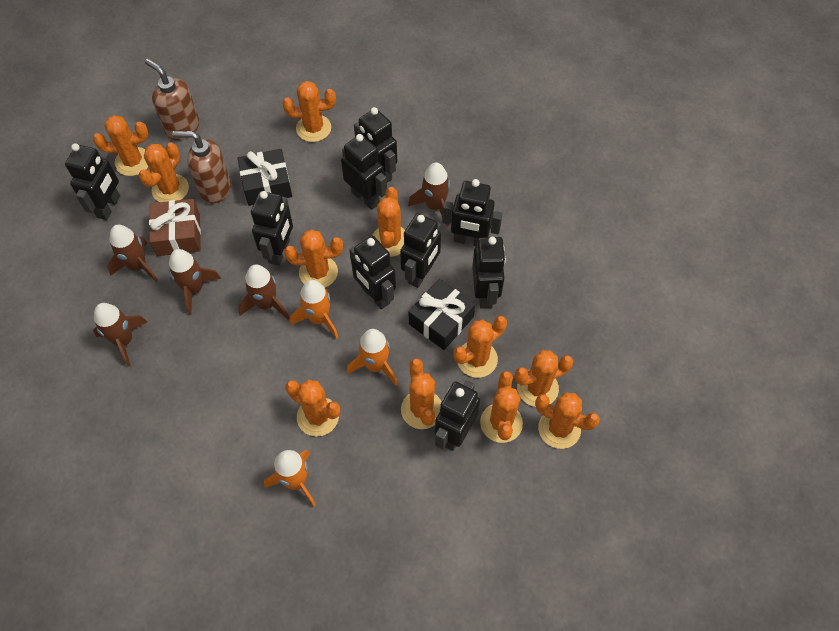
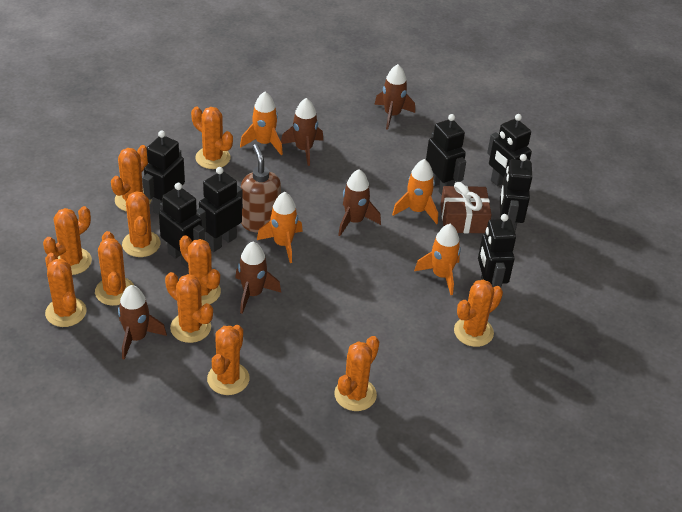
black gift: 2 -> 0
black robot: 9 -> 7
brown soap dispenser: 2 -> 1
orange rocket: 3 -> 4

